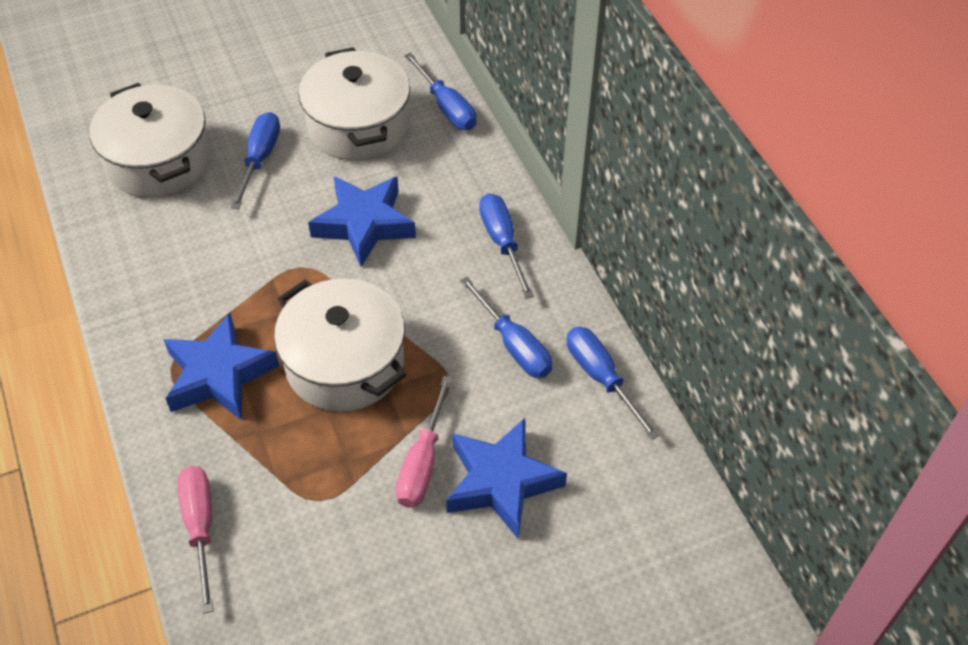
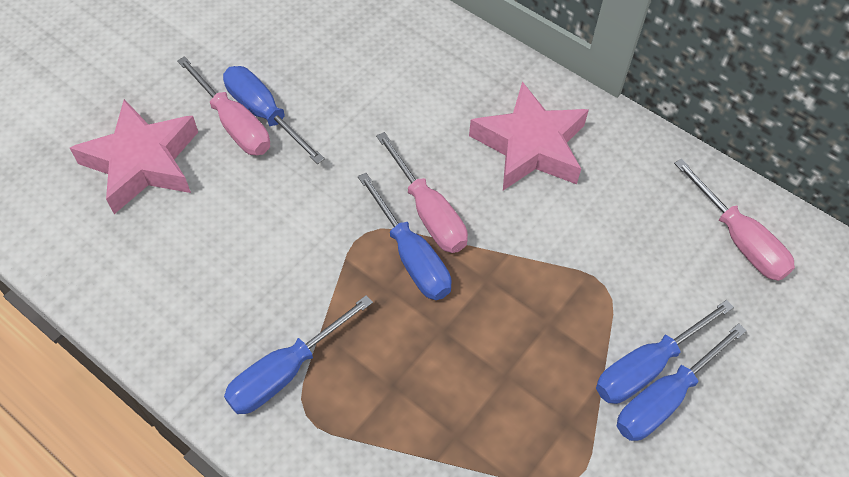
blue star: 3 -> 0
pink screwdriver: 2 -> 3
pink star: 0 -> 2
white pot: 3 -> 0

